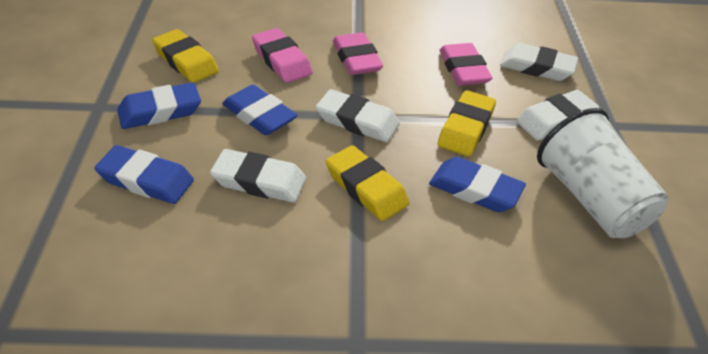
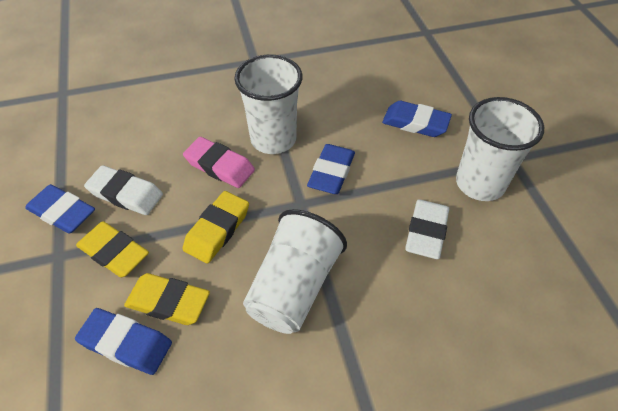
pink eraser: 3 -> 1
white cup: 1 -> 3
white eraser: 4 -> 2

